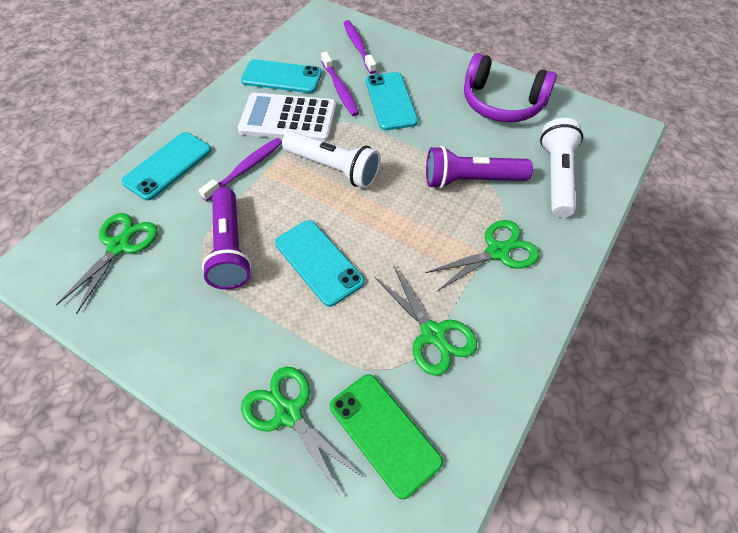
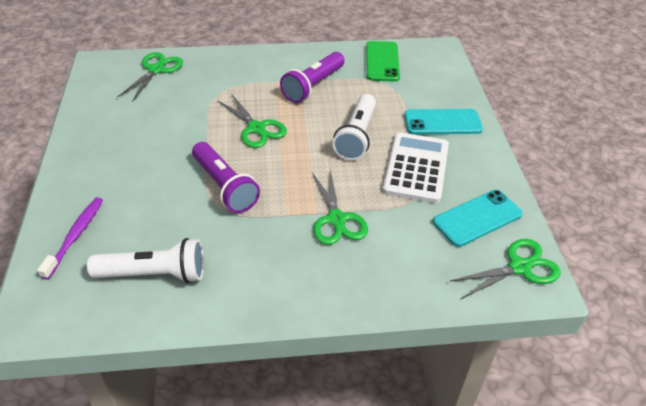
purple headphones: 1 -> 0
purple toothbrush: 3 -> 1
turquoise phone: 4 -> 2

